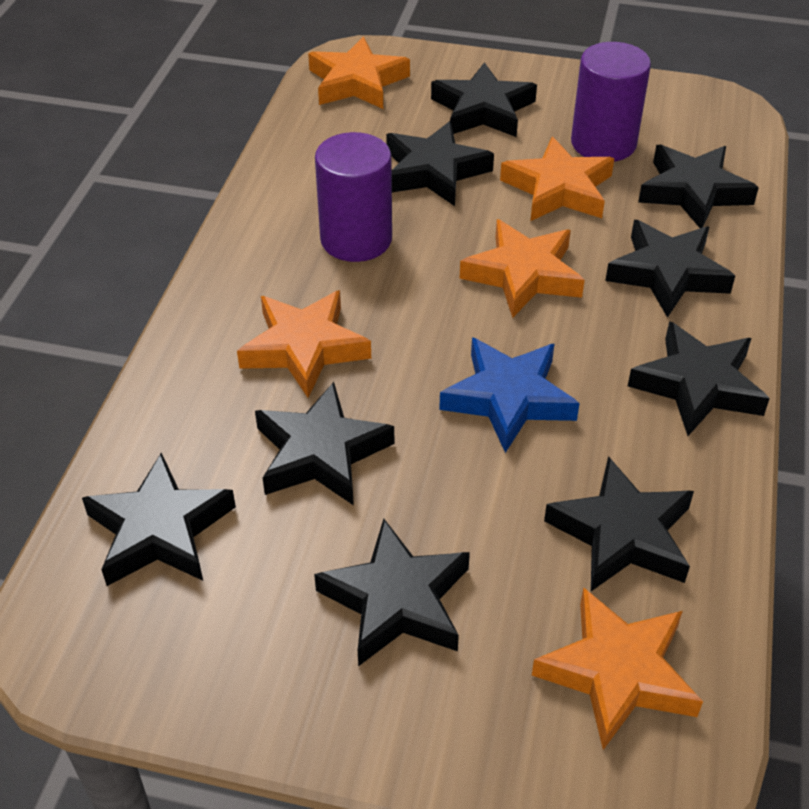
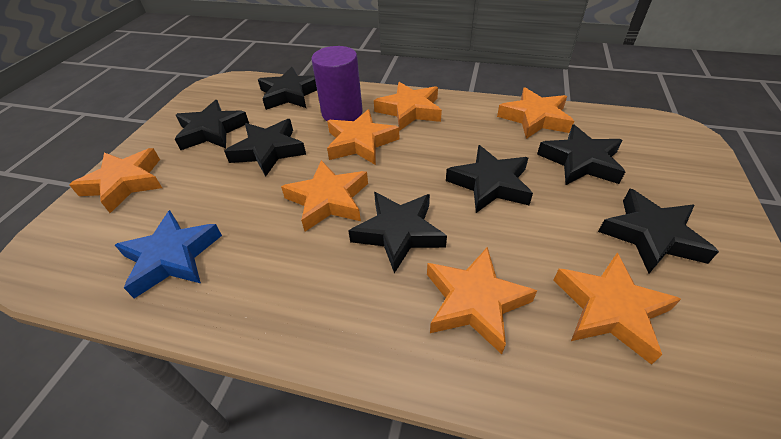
black star: 9 -> 7
orange star: 5 -> 7
purple cylinder: 2 -> 1

